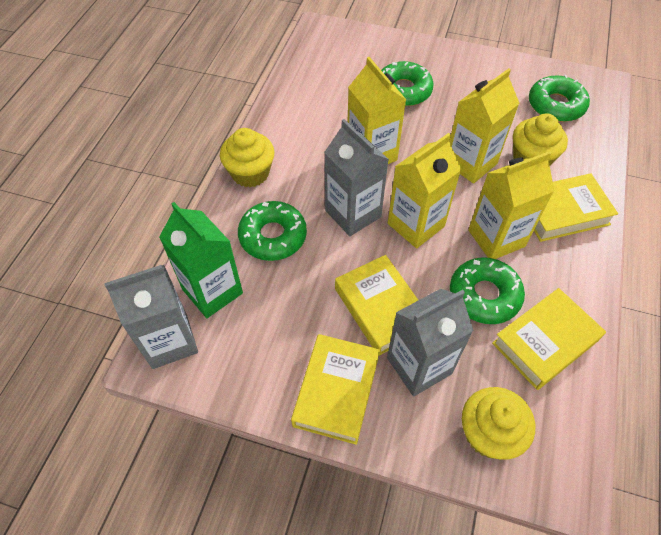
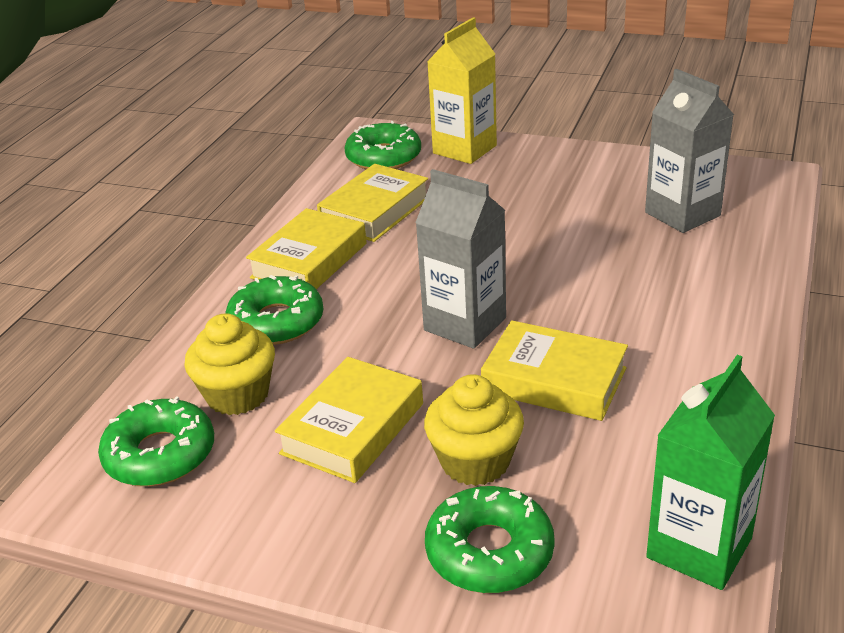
grey carton: 3 -> 2
yellow carton: 4 -> 1
yellow cupcake: 3 -> 2

